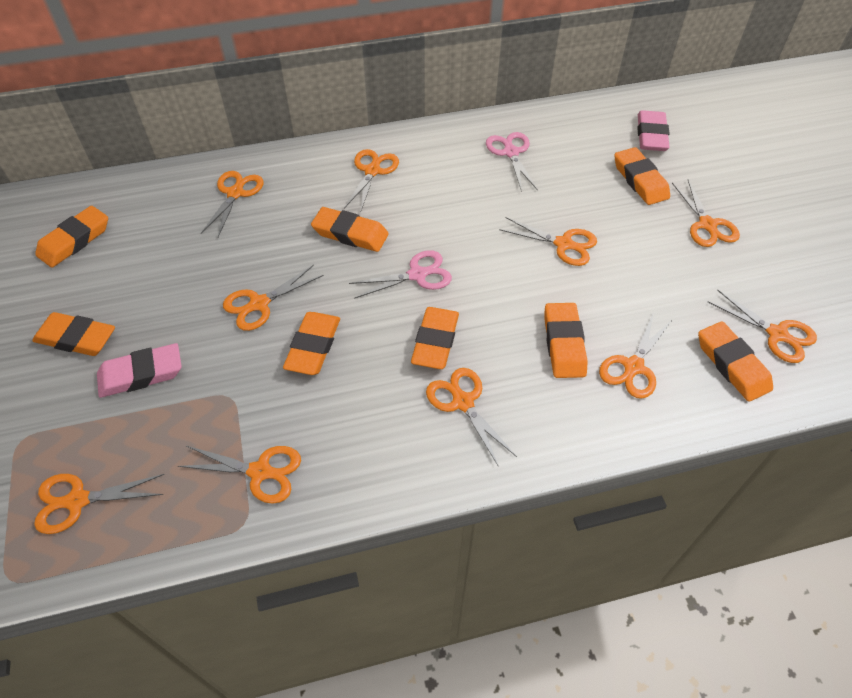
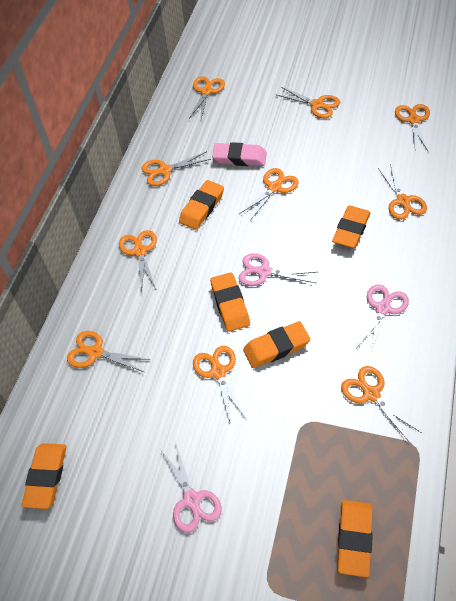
orange eraser: 8 -> 6
pink eraser: 2 -> 1
pink scissors: 2 -> 3

